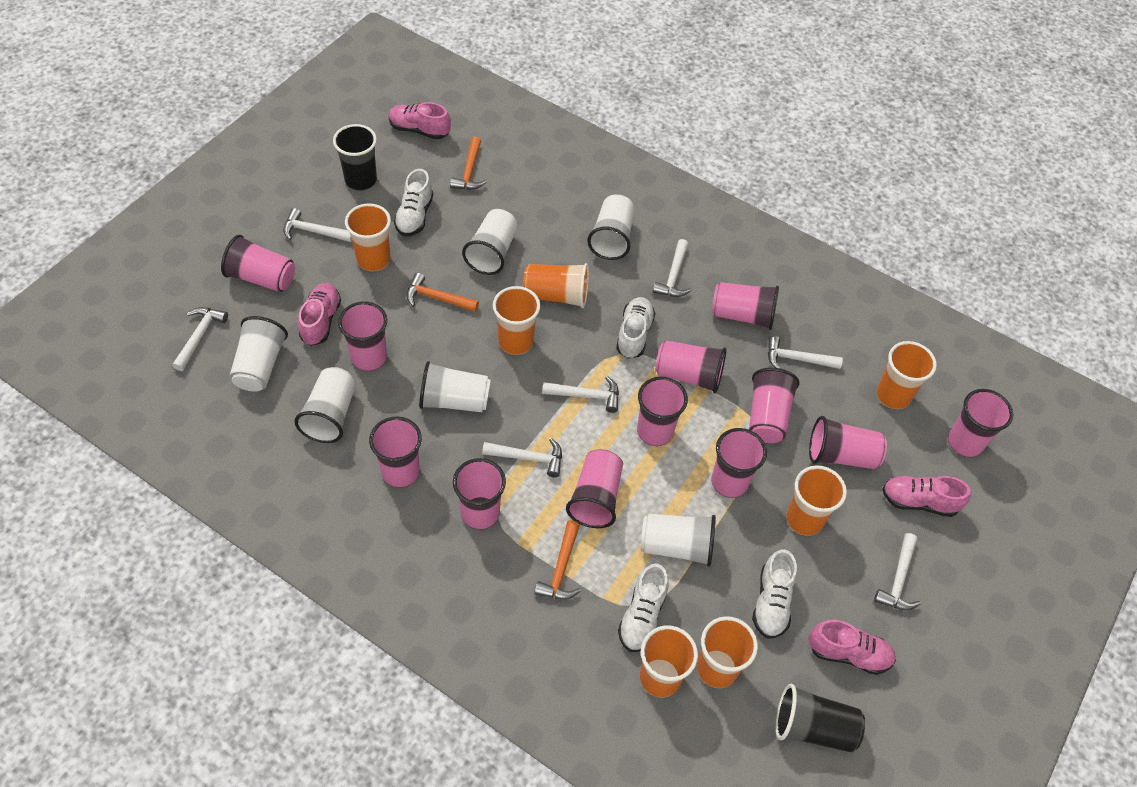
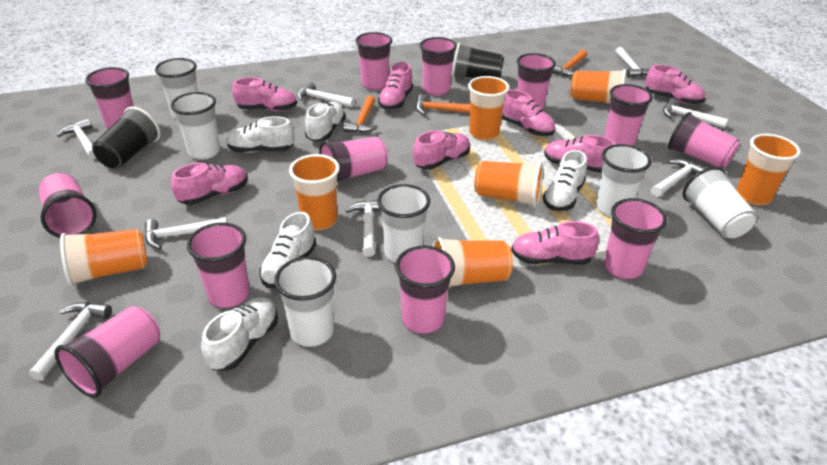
pink shoe: 4 -> 8
white hammer: 7 -> 8
white shoe: 4 -> 5

